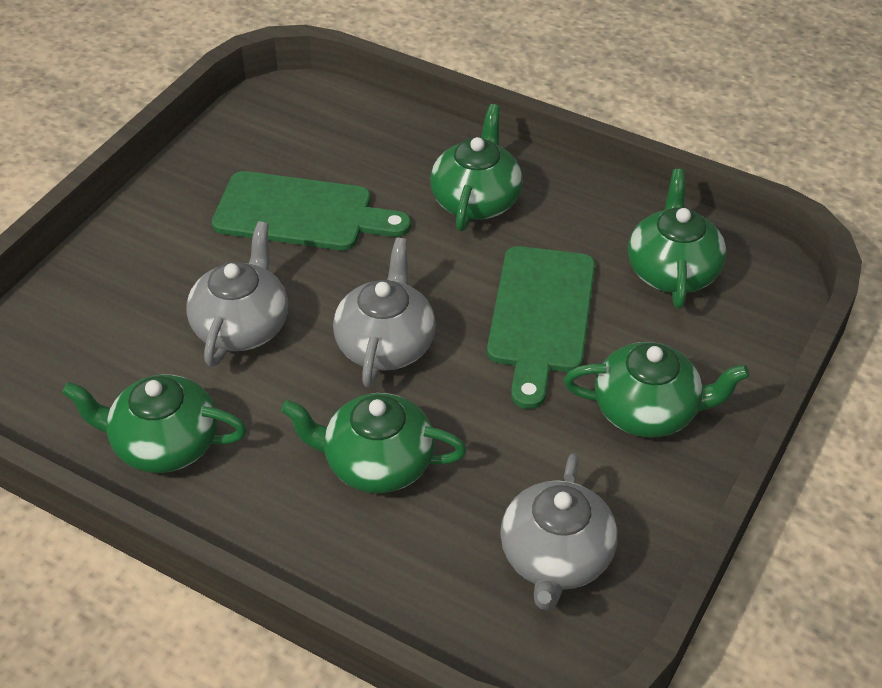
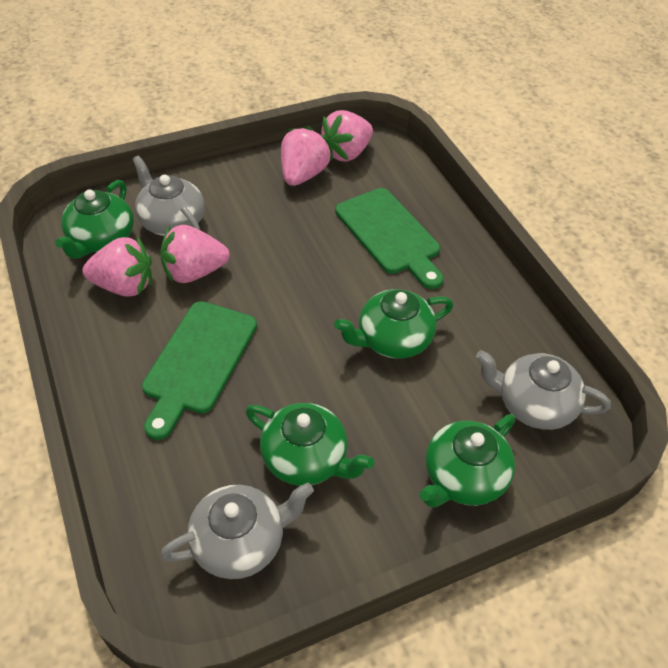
green teapot: 5 -> 4
pink strawberry: 0 -> 4

